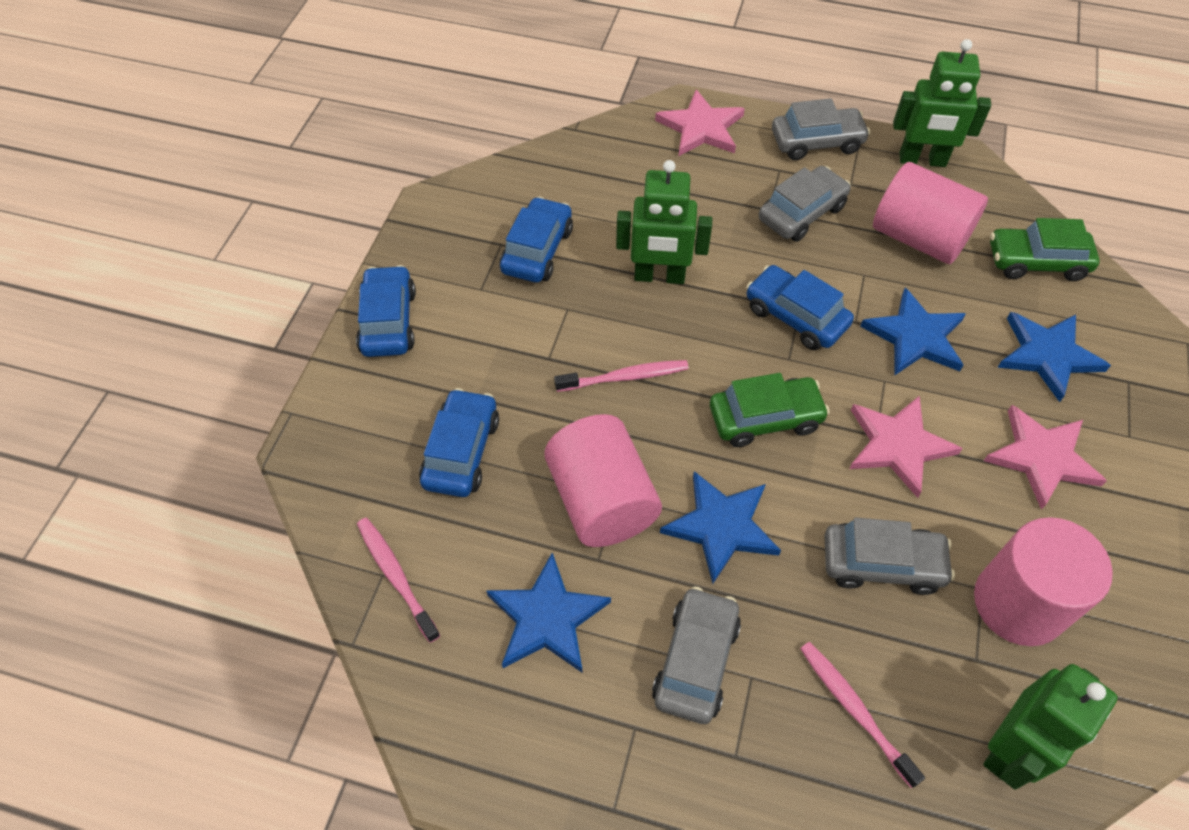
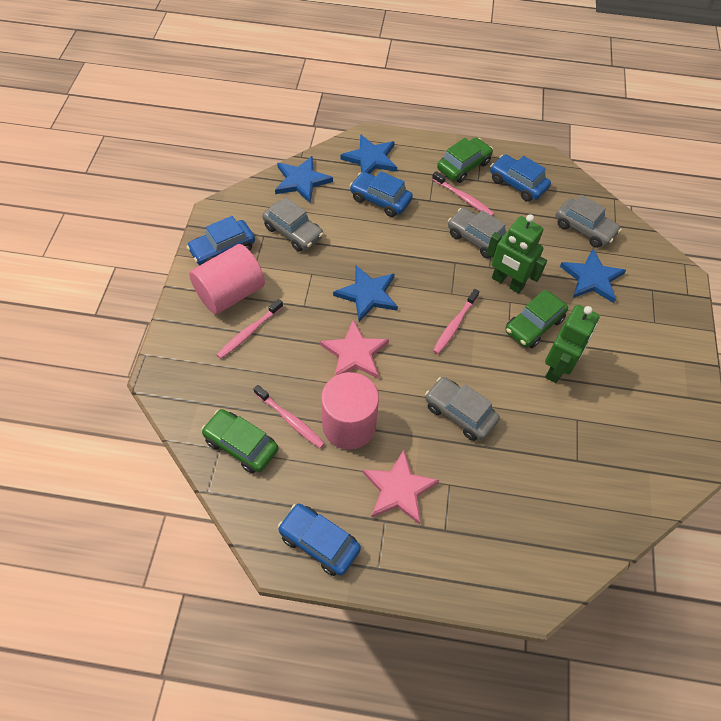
green car: 2 -> 3
green robot: 3 -> 2
pink cylinder: 3 -> 2
pink star: 3 -> 2
pink toothbrush: 3 -> 4

